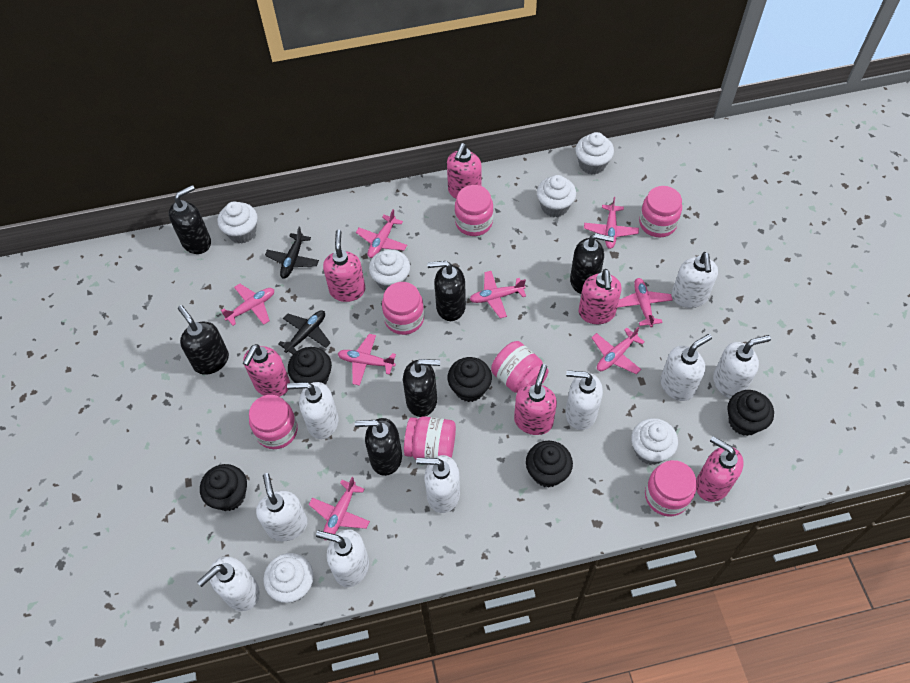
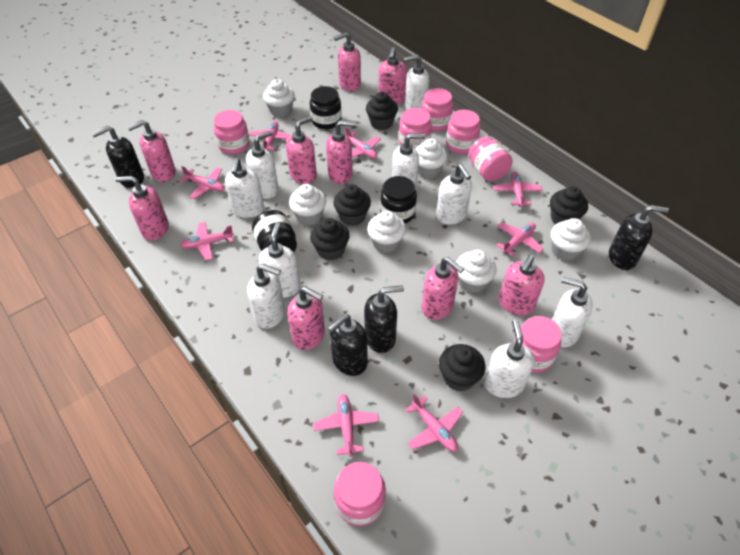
black jar: 0 -> 3
black plane: 2 -> 0
black soap dispenser: 6 -> 4
pink soap dispenser: 6 -> 9

